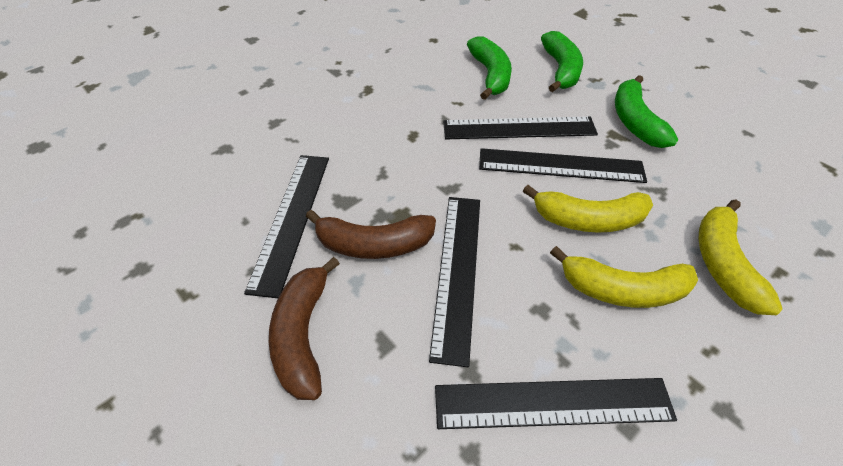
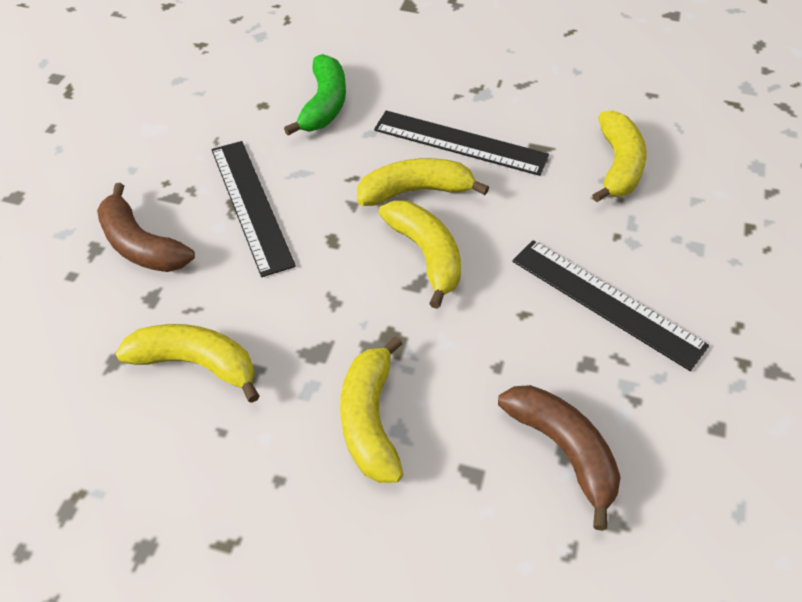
black ruler: 5 -> 3
green banana: 3 -> 1
yellow banana: 3 -> 5

